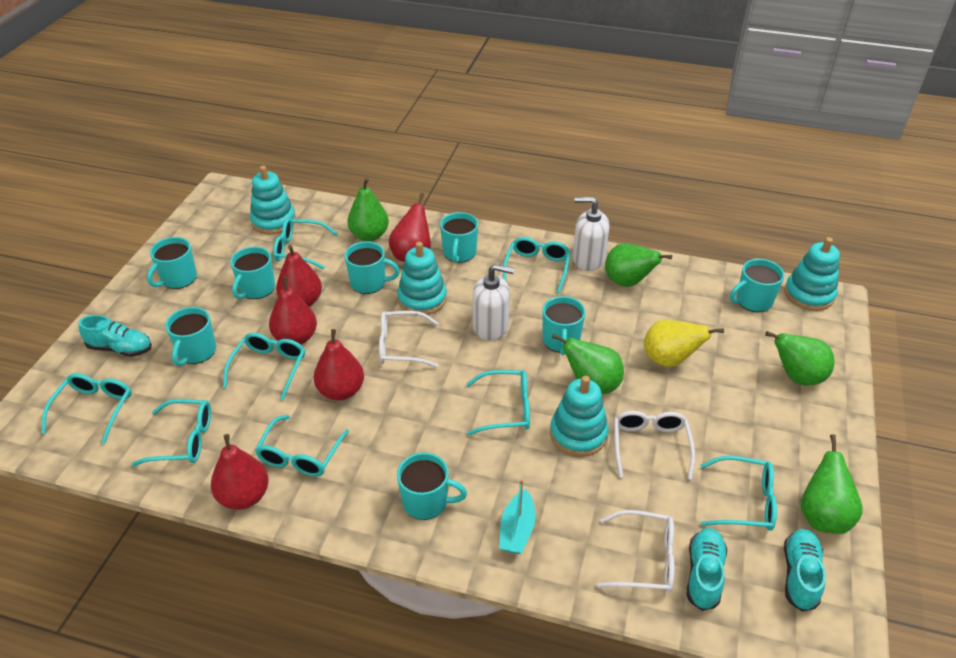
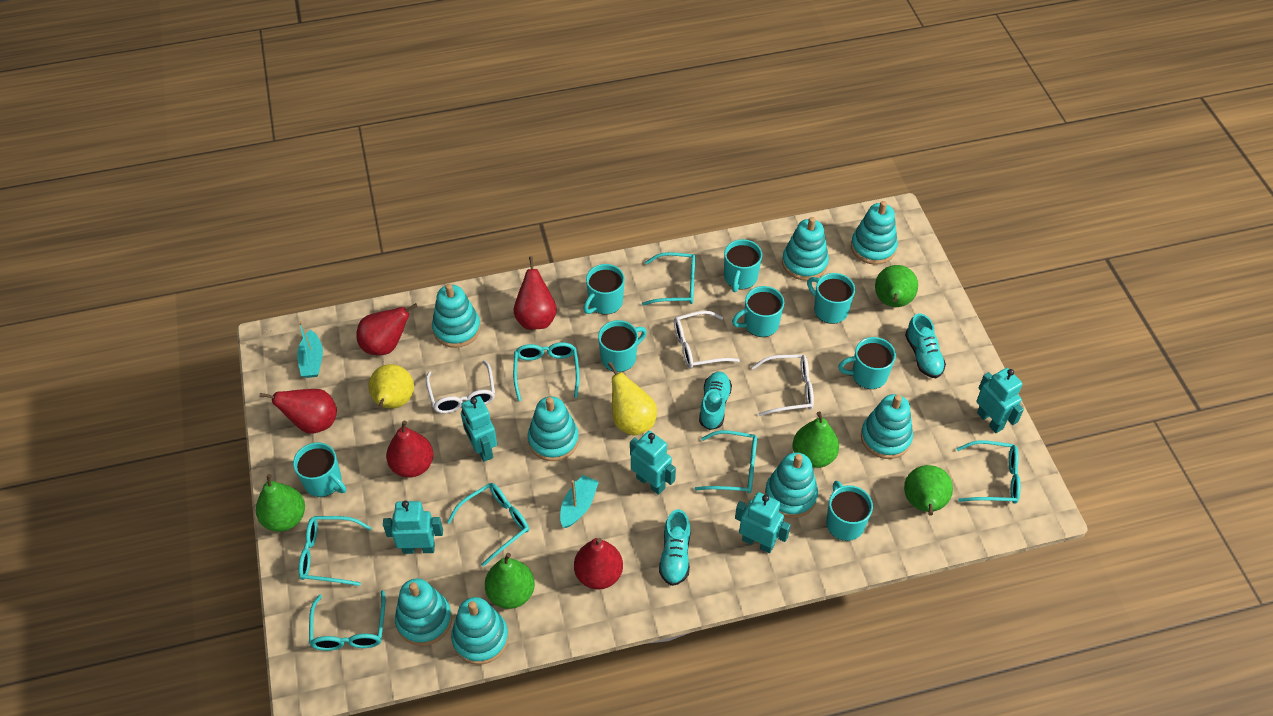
turquoise boat: 1 -> 2
turquoise glasses: 8 -> 7
turquoise robot: 0 -> 5
turquoise stacking toy: 4 -> 8
white soap dispenser: 2 -> 0
yellow pear: 1 -> 2

